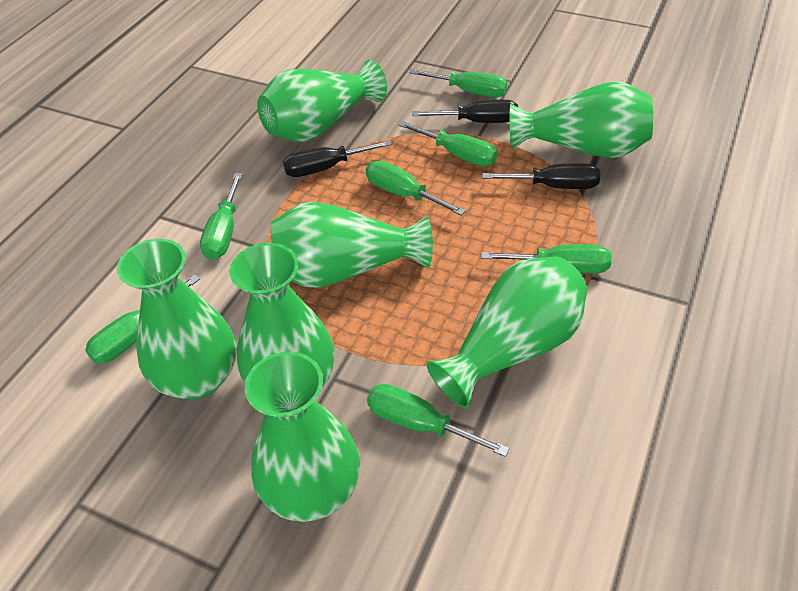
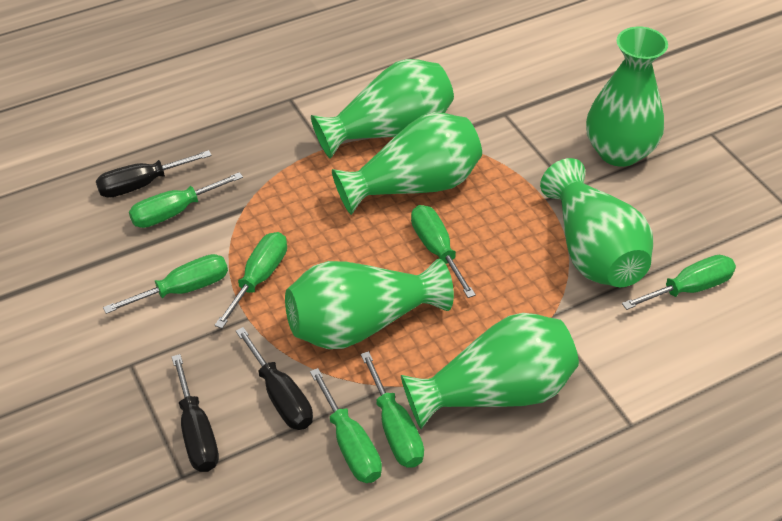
green vase: 7 -> 6

